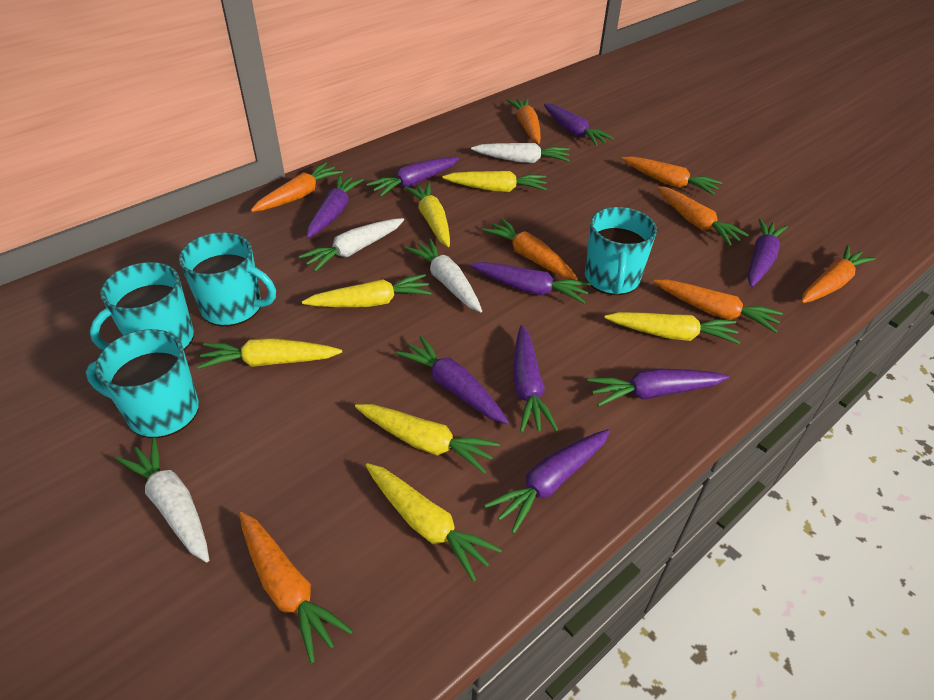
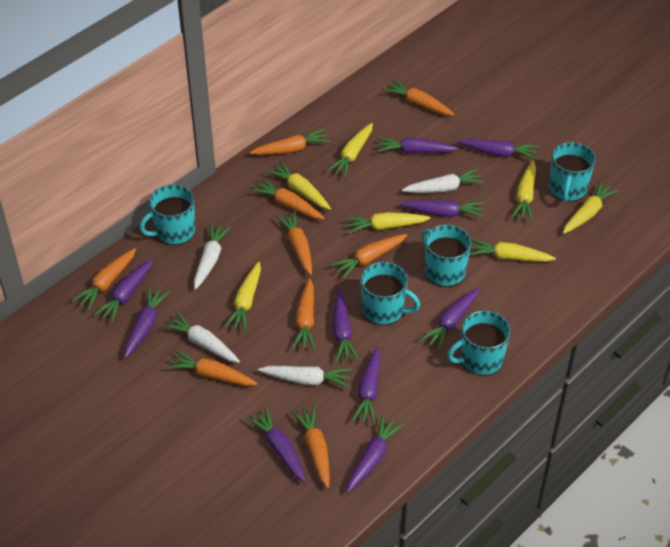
orange carrot: 8 -> 9
purple carrot: 9 -> 10
turquoise mug: 4 -> 5

